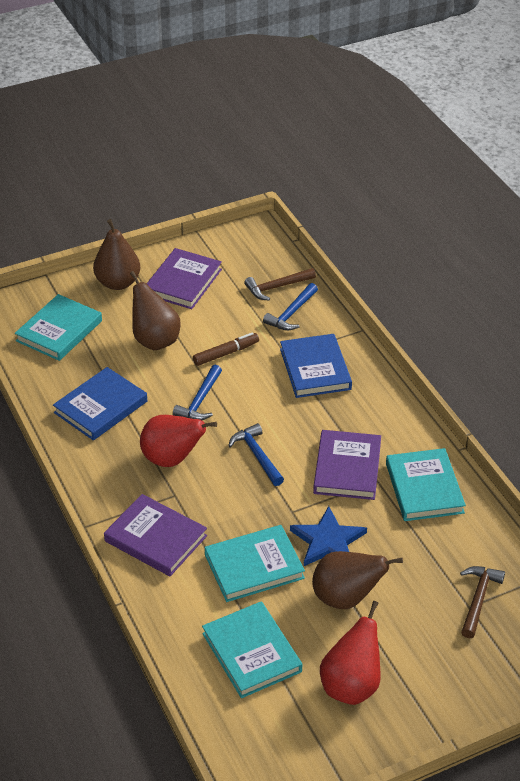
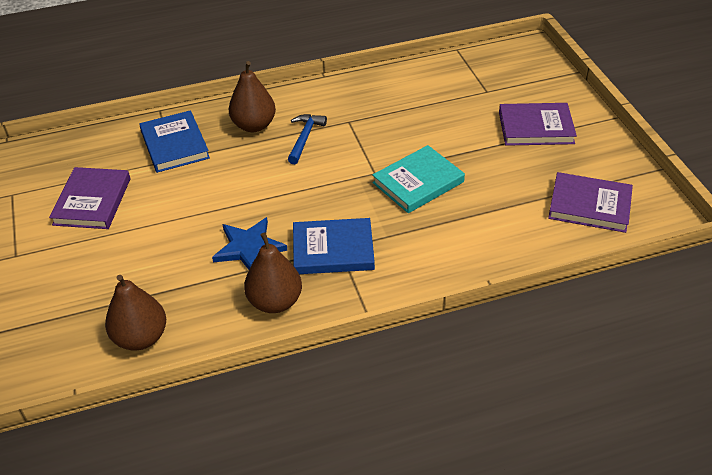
blue hammer: 3 -> 1
brown hammer: 2 -> 0
brown marker: 1 -> 0
red pear: 2 -> 0
turquoise book: 4 -> 1

